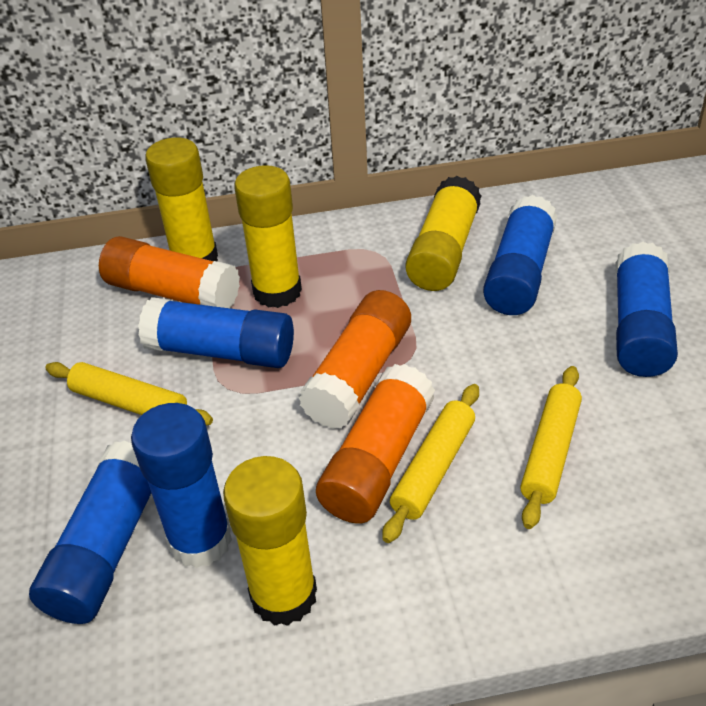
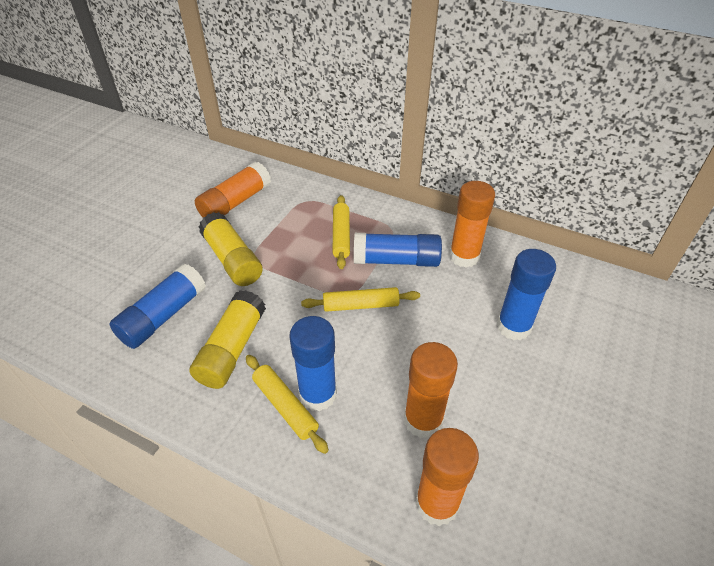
blue glue stick: 5 -> 4
orange glue stick: 3 -> 4
yellow glue stick: 4 -> 2

